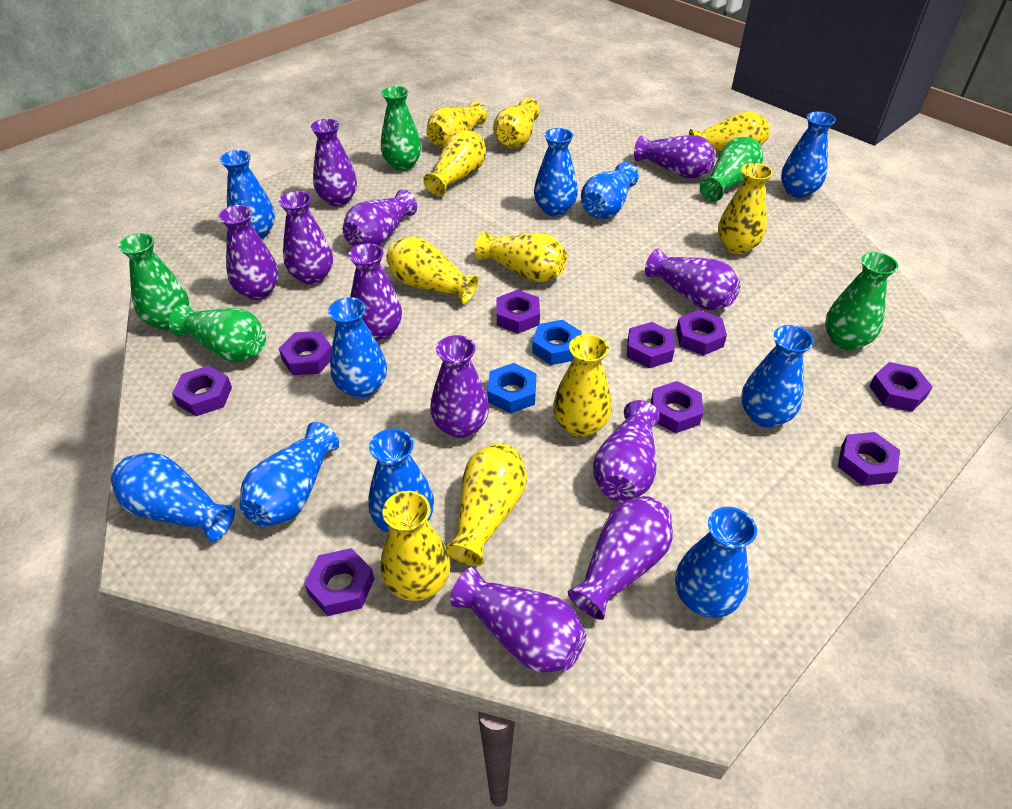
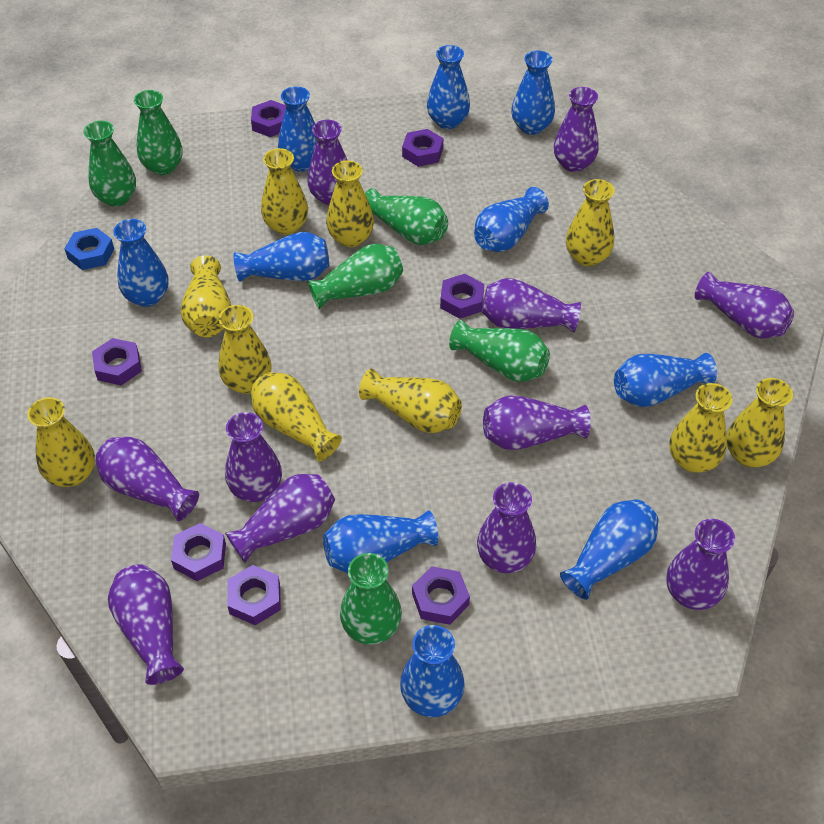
blue nut: 2 -> 1
green vase: 5 -> 6
purple nut: 9 -> 7

